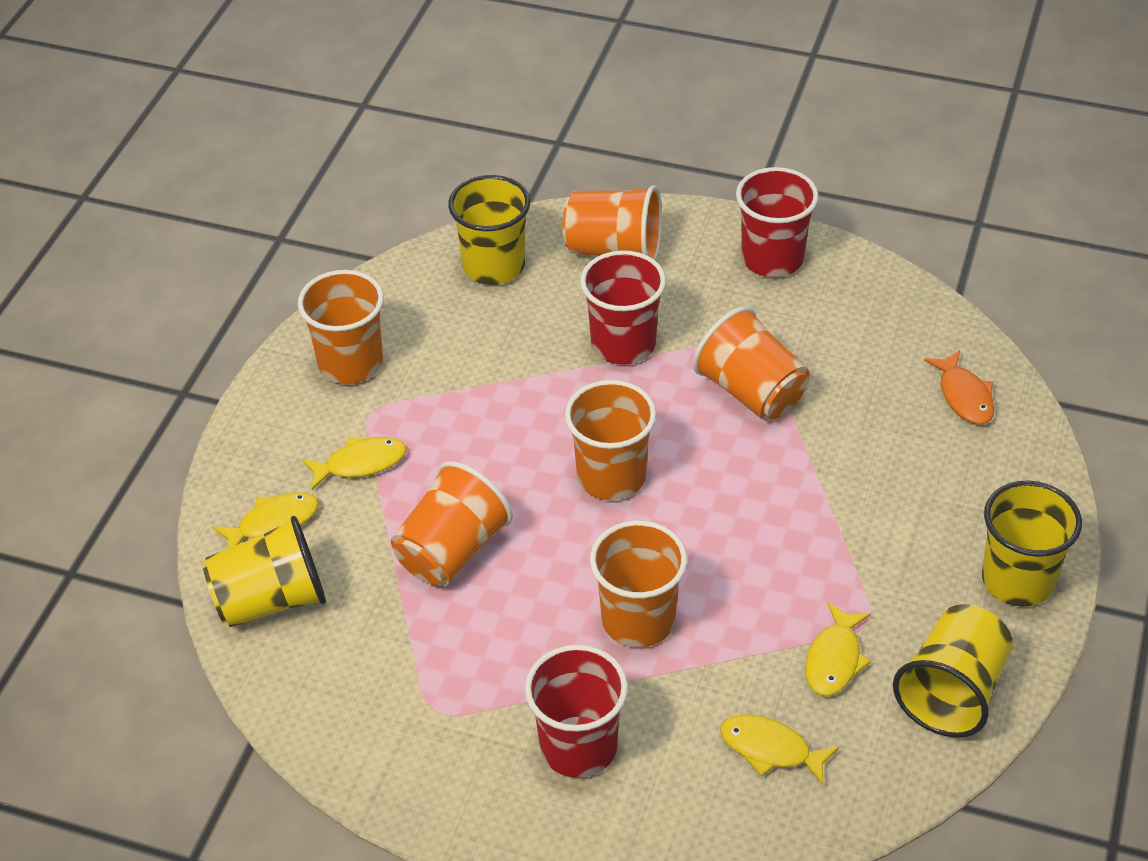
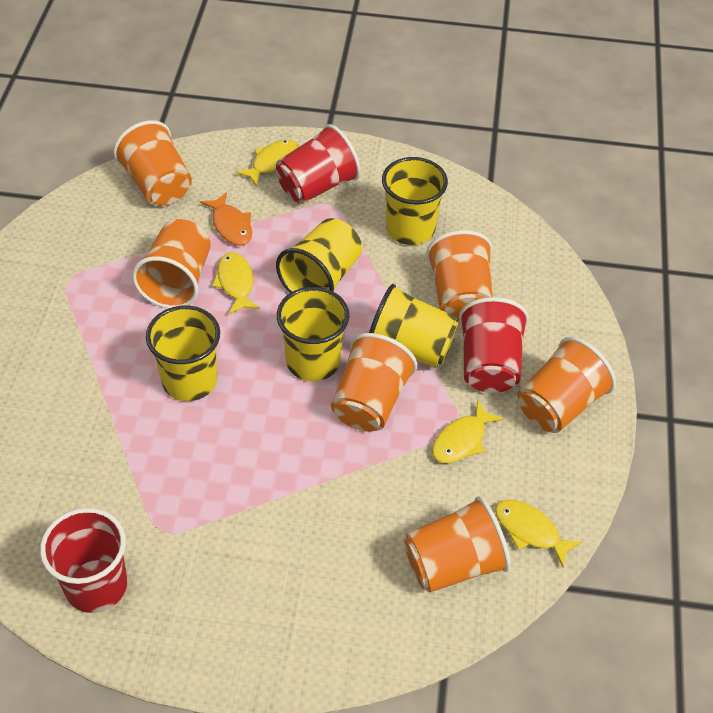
yellow cup: 4 -> 5

